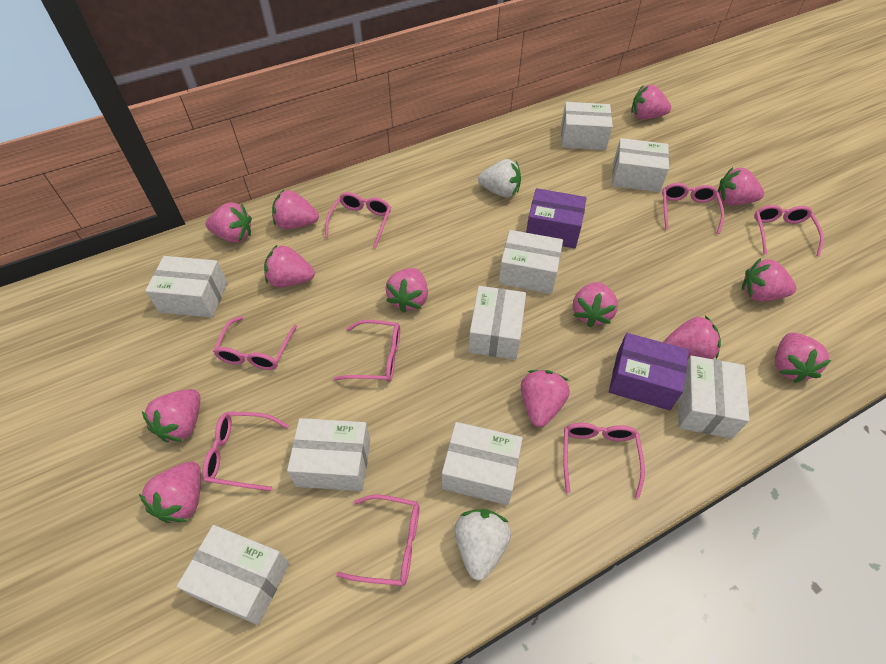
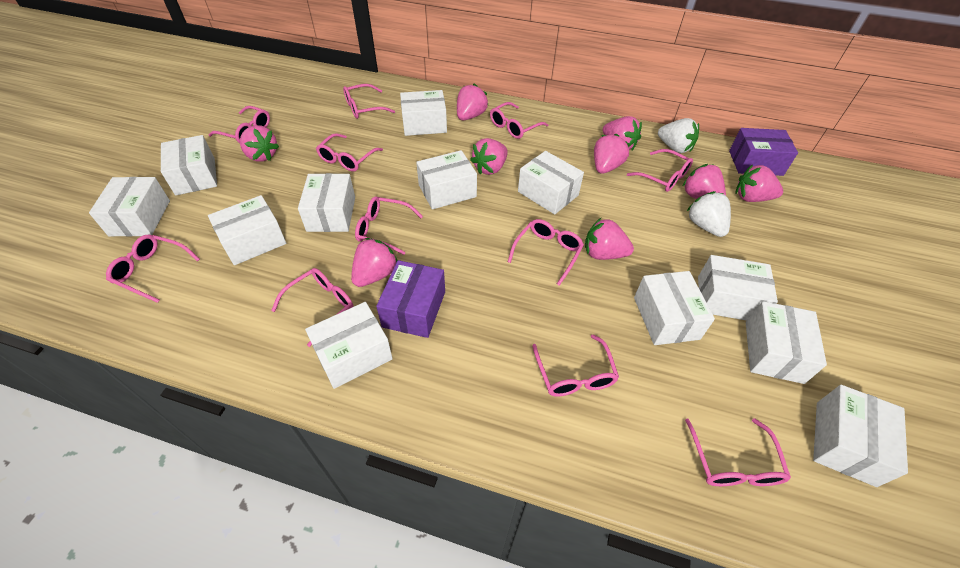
pink glasses: 8 -> 11
pink strawberry: 13 -> 9
white box: 9 -> 12

